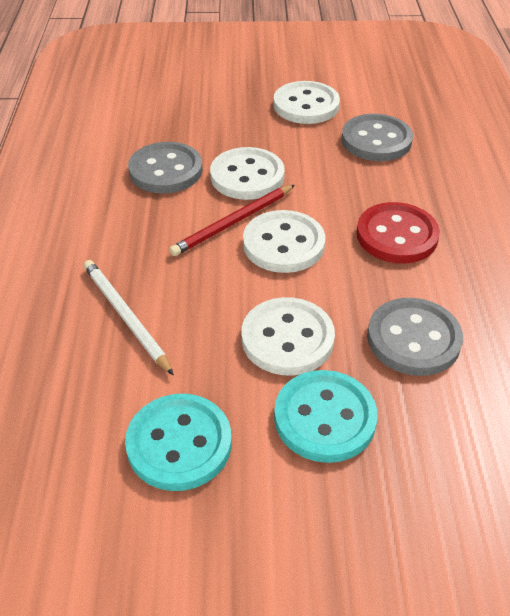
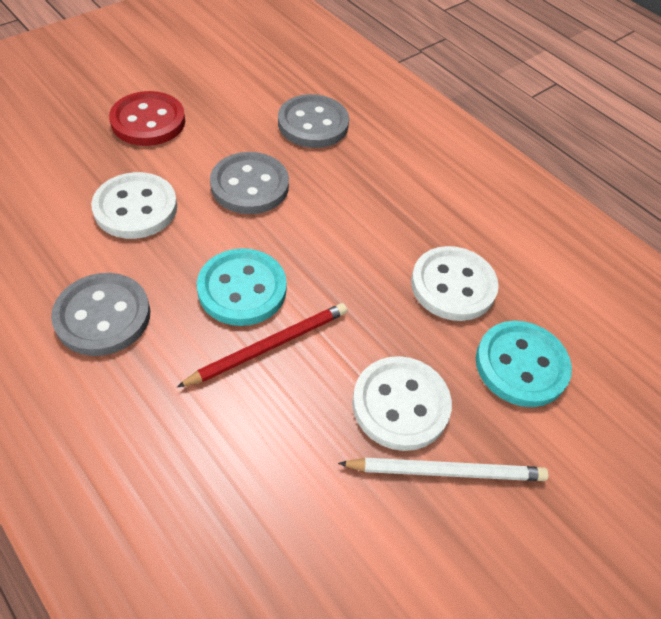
white button: 4 -> 3

